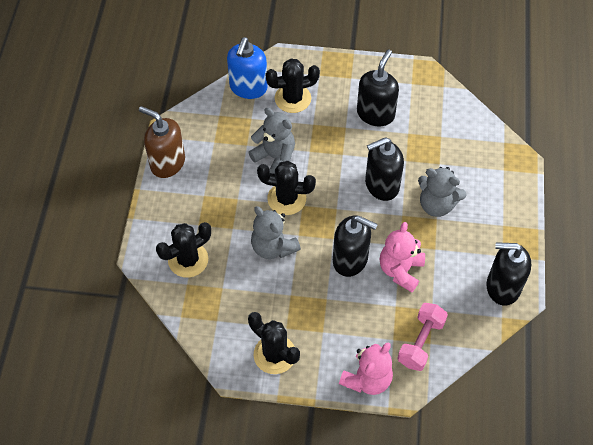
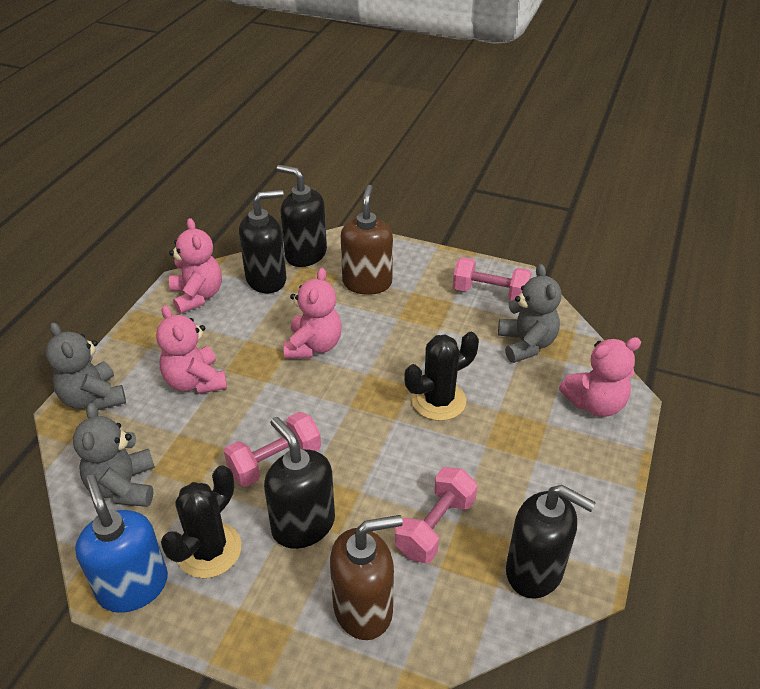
black cactus: 4 -> 2
brown soap dispenser: 1 -> 2
pink dumbbell: 1 -> 3
pink teddy bear: 2 -> 4

